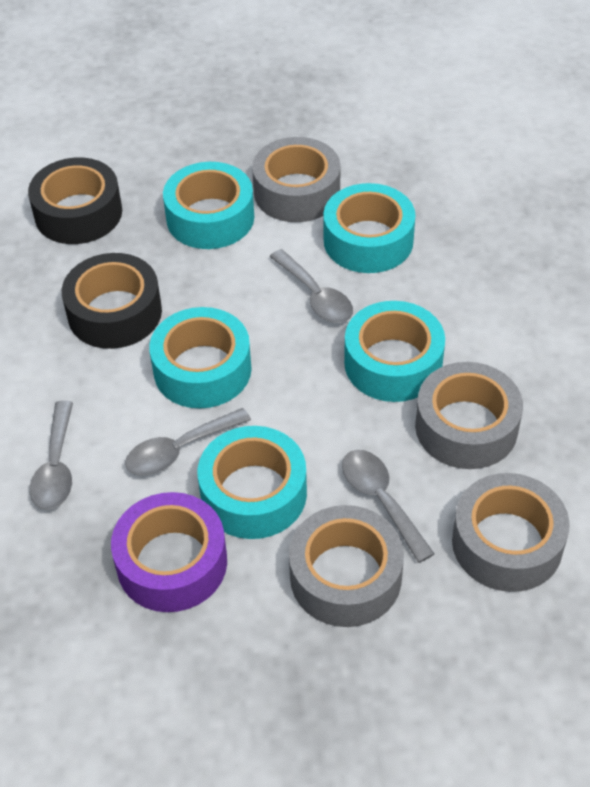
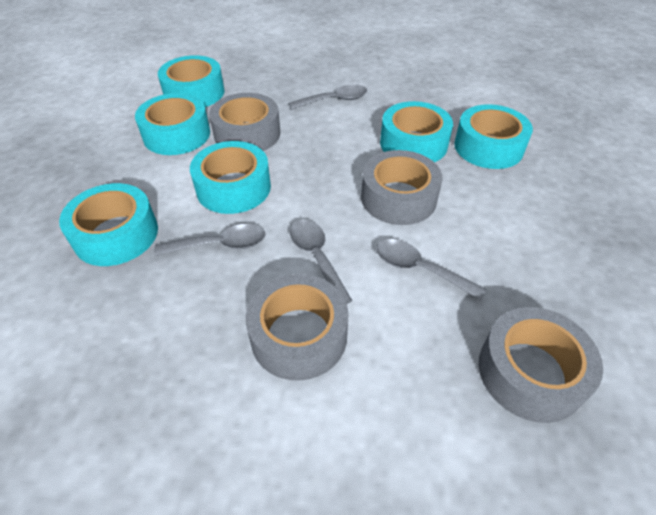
black tape: 2 -> 0
purple tape: 1 -> 0
turquoise tape: 5 -> 6

